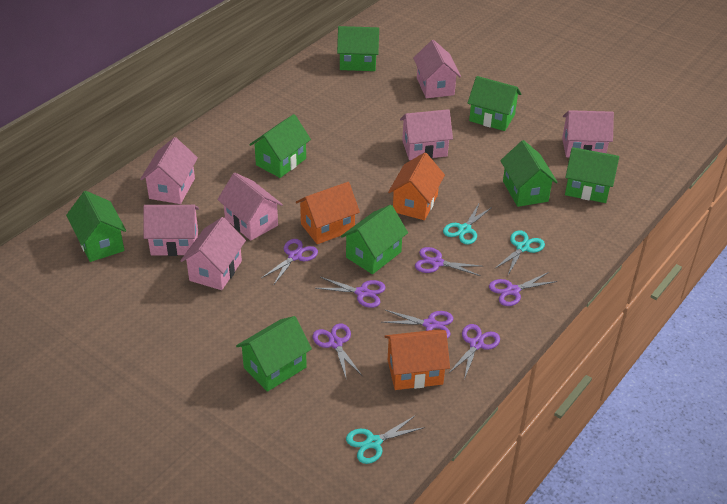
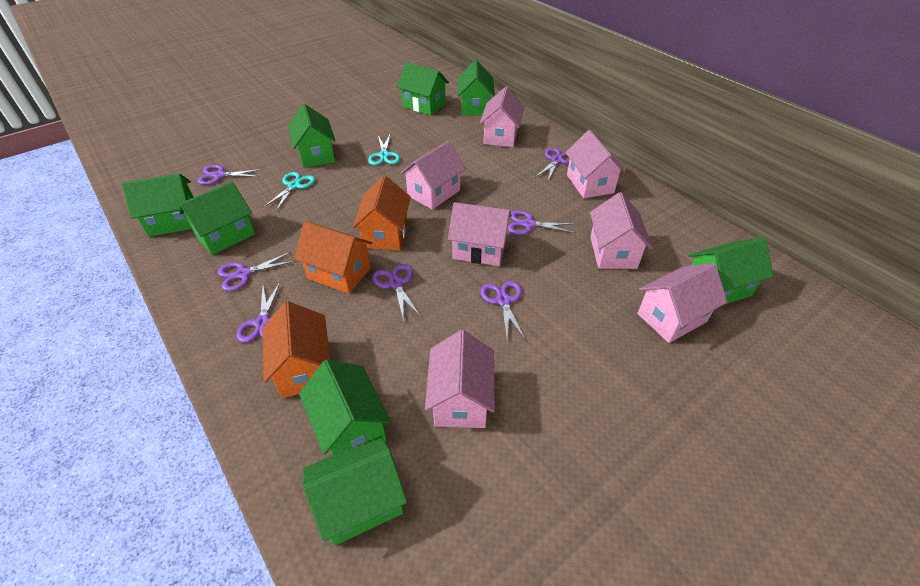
turquoise scissors: 3 -> 2

